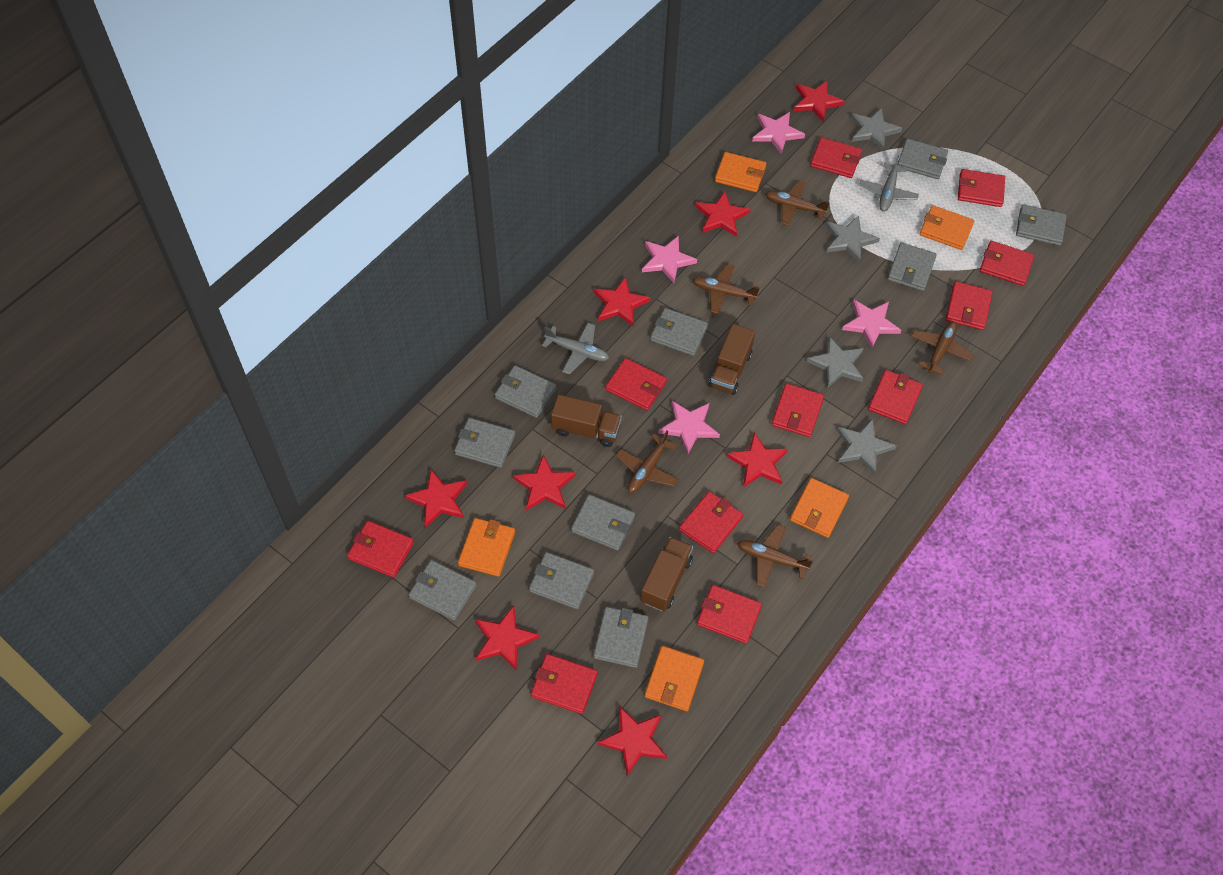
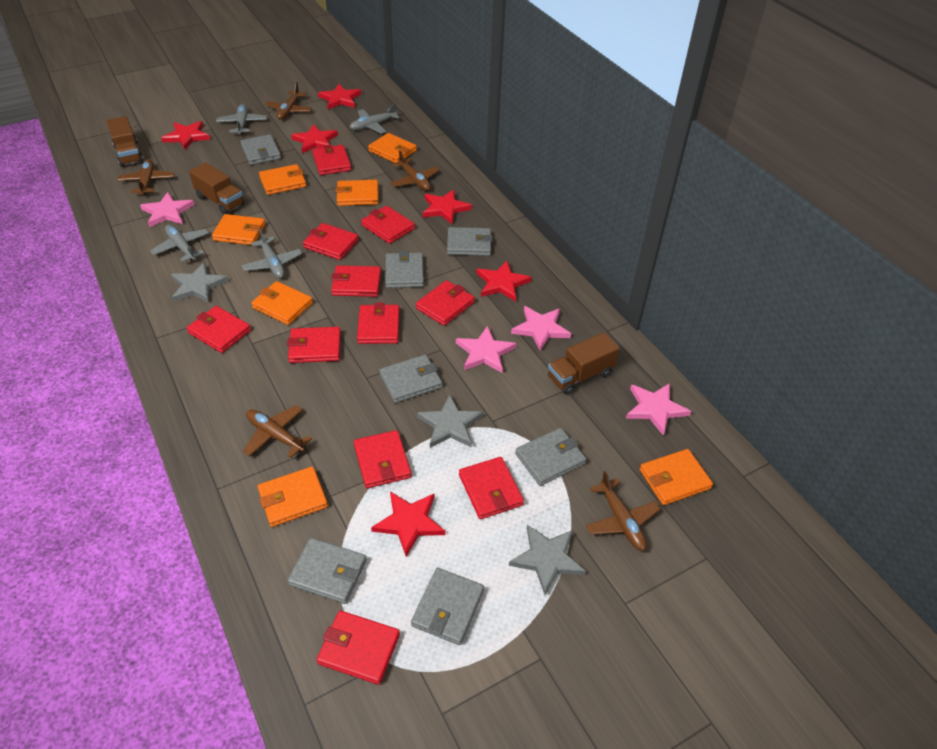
grey plane: 2 -> 4
grey star: 4 -> 3
grey wallet: 10 -> 7
orange wallet: 5 -> 7
red star: 8 -> 6

